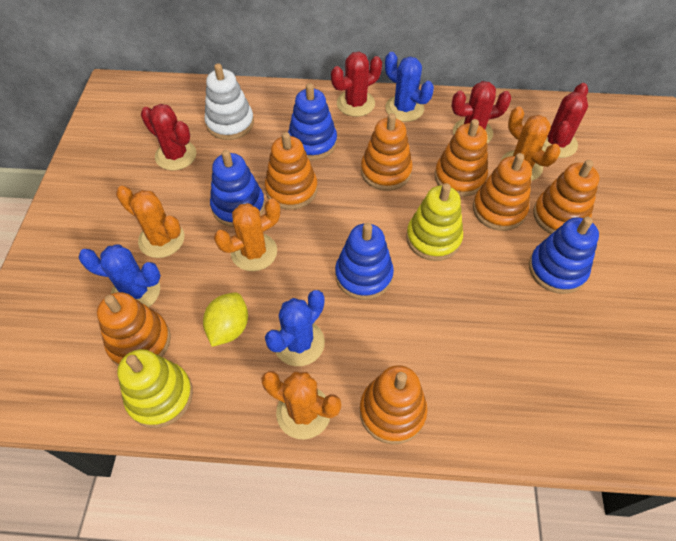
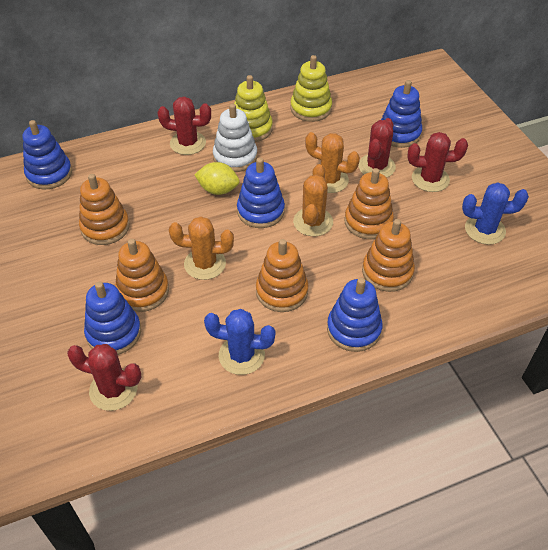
blue cactus: 3 -> 2
blue stacking toy: 4 -> 5
orange cactus: 4 -> 3
orange stacking toy: 7 -> 5

